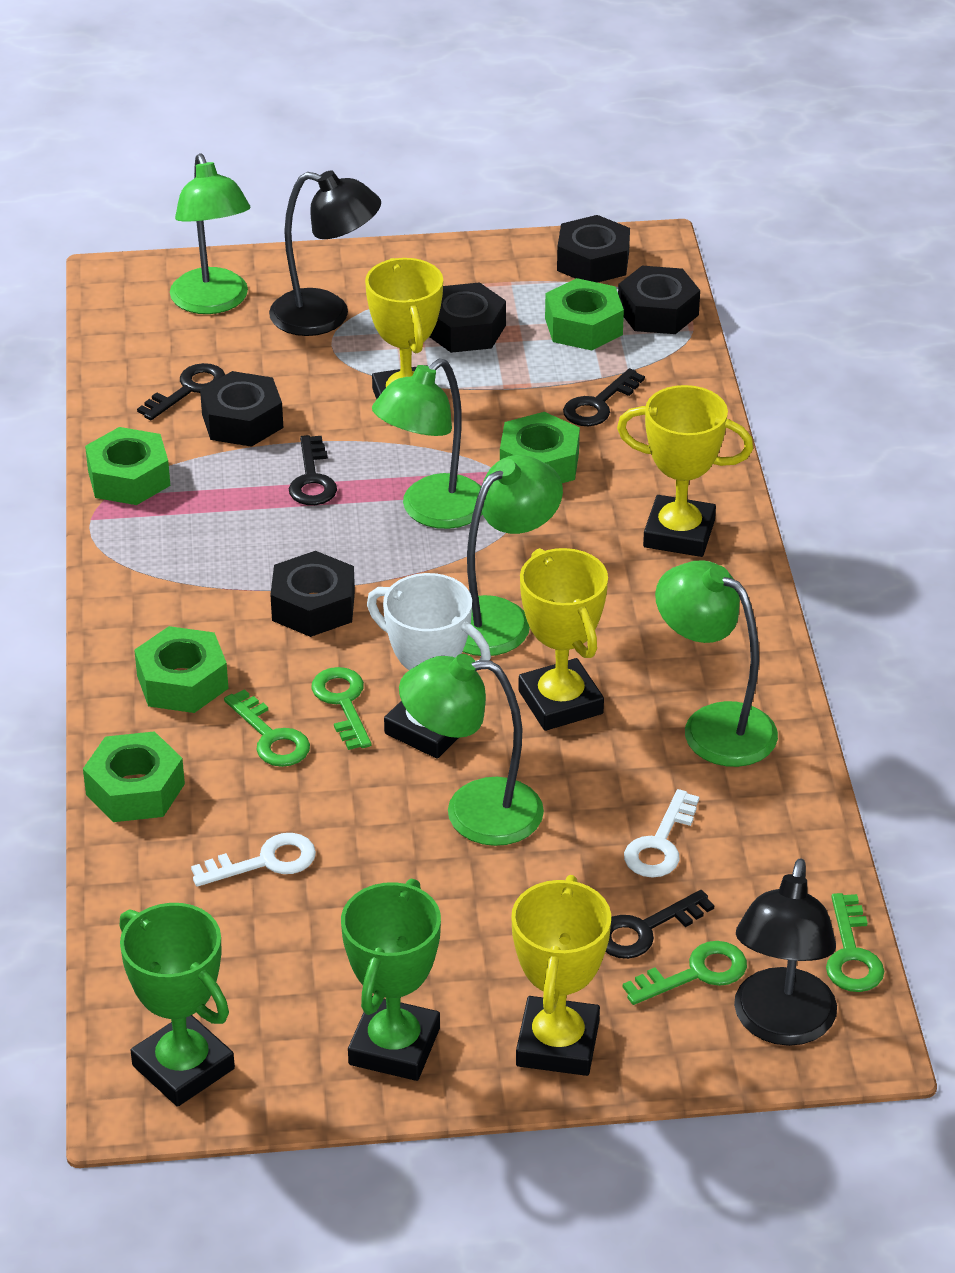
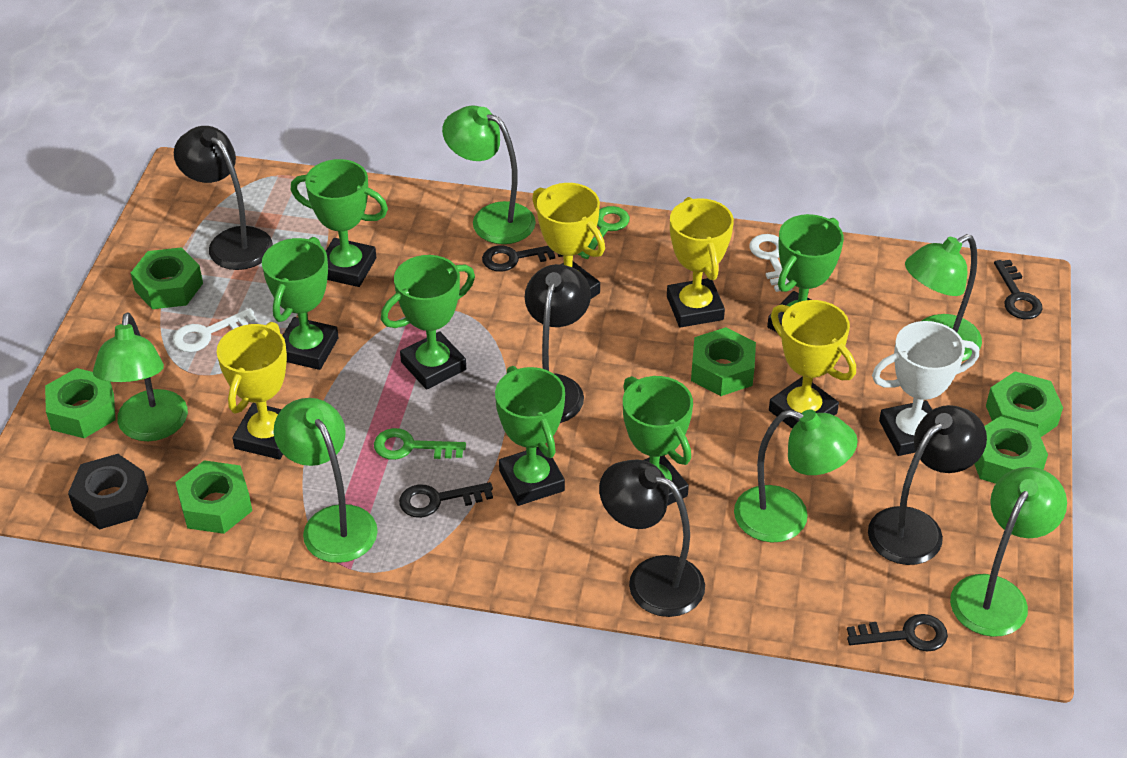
black lamp: 2 -> 4
black nut: 5 -> 1
green key: 4 -> 2
green lamp: 5 -> 6
green nut: 5 -> 6
green trophy: 2 -> 6

